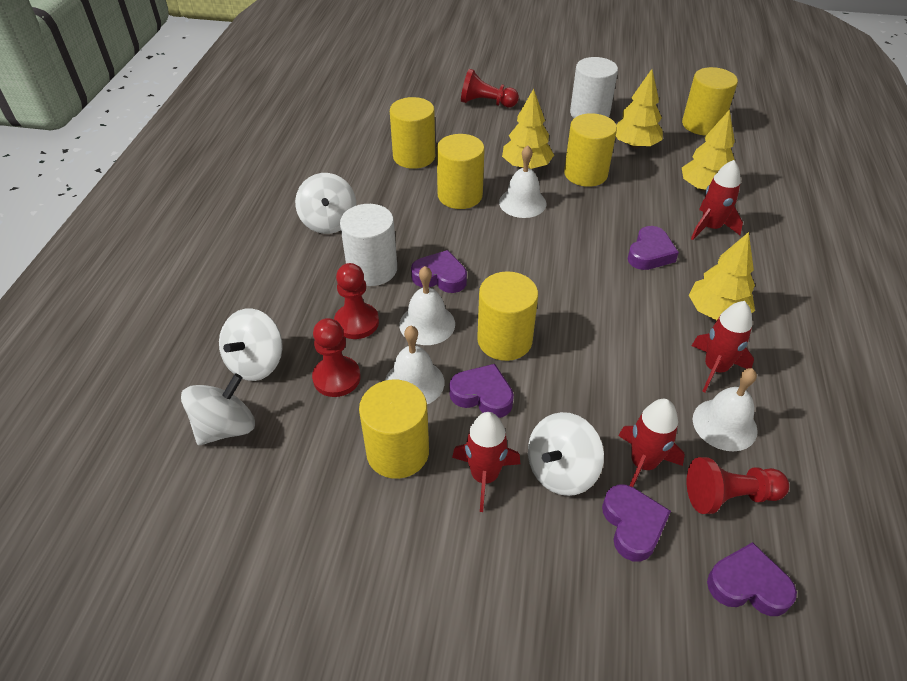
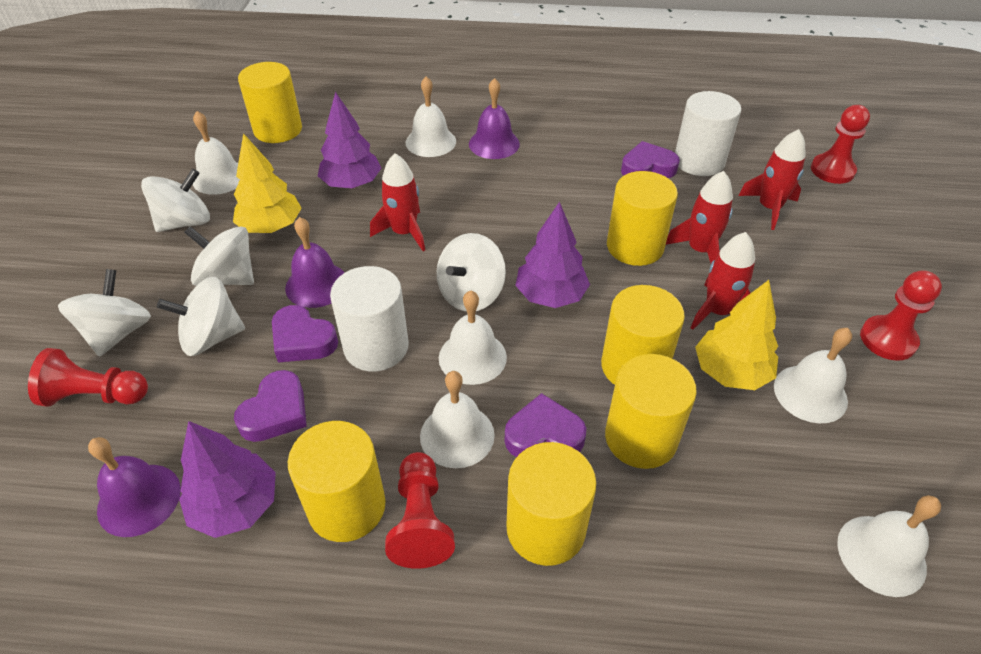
purple bell: 0 -> 3
purple heart: 5 -> 4
purple tree: 0 -> 3
white bell: 4 -> 6
white spinning top: 4 -> 5
yellow tree: 4 -> 2

